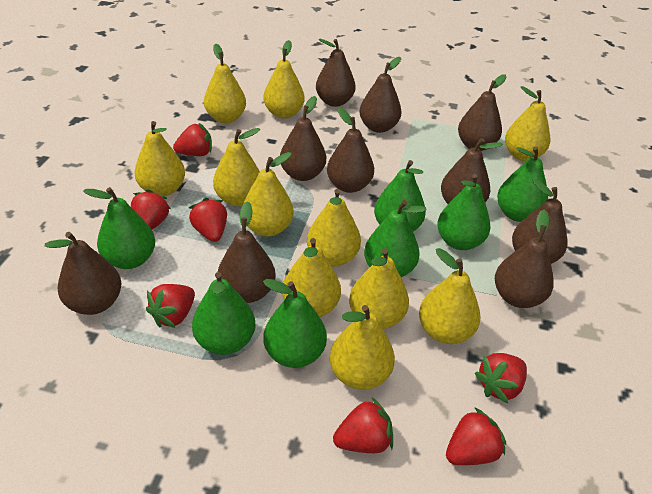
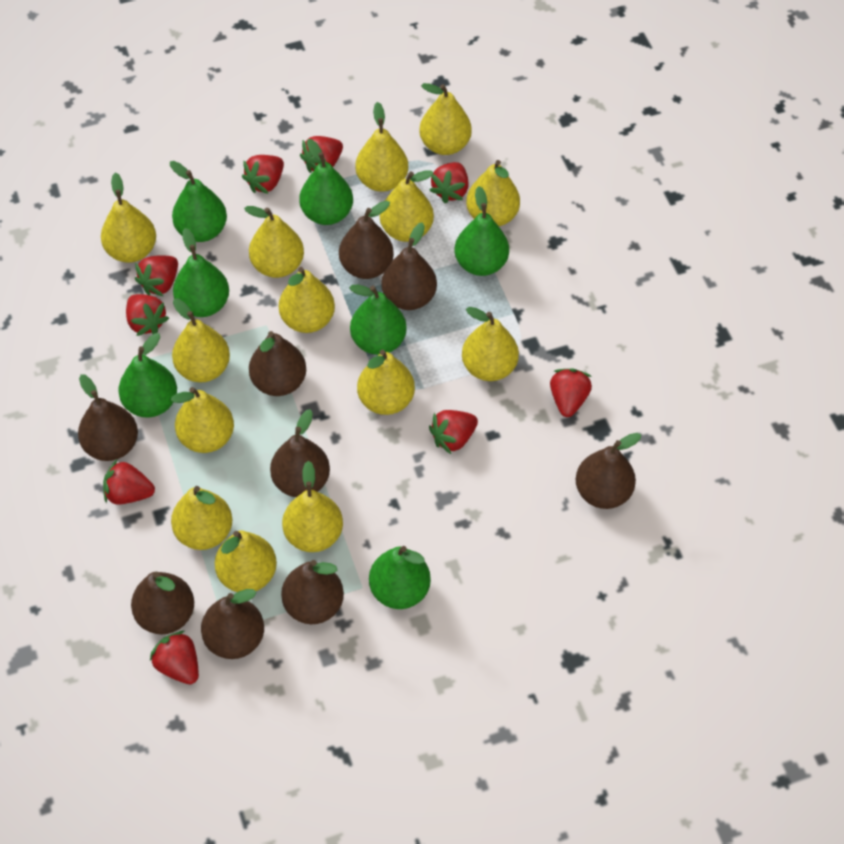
brown pear: 10 -> 9
red strawberry: 7 -> 9
yellow pear: 11 -> 14

